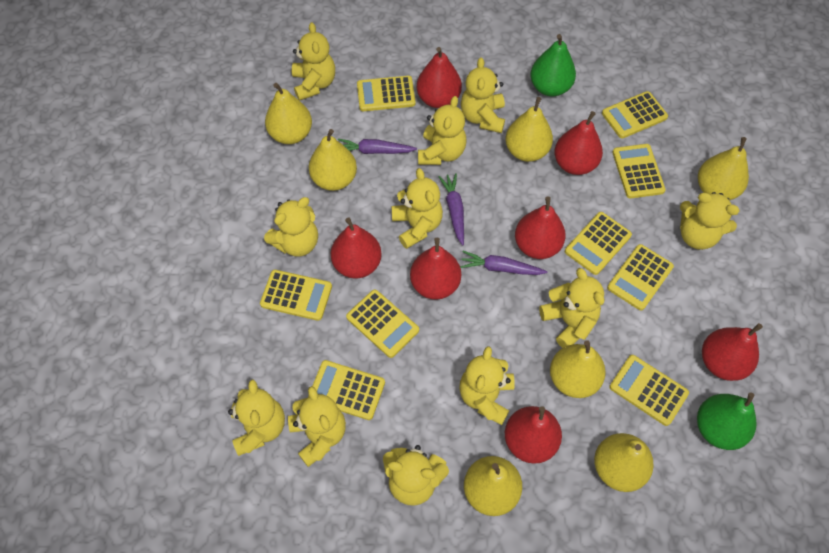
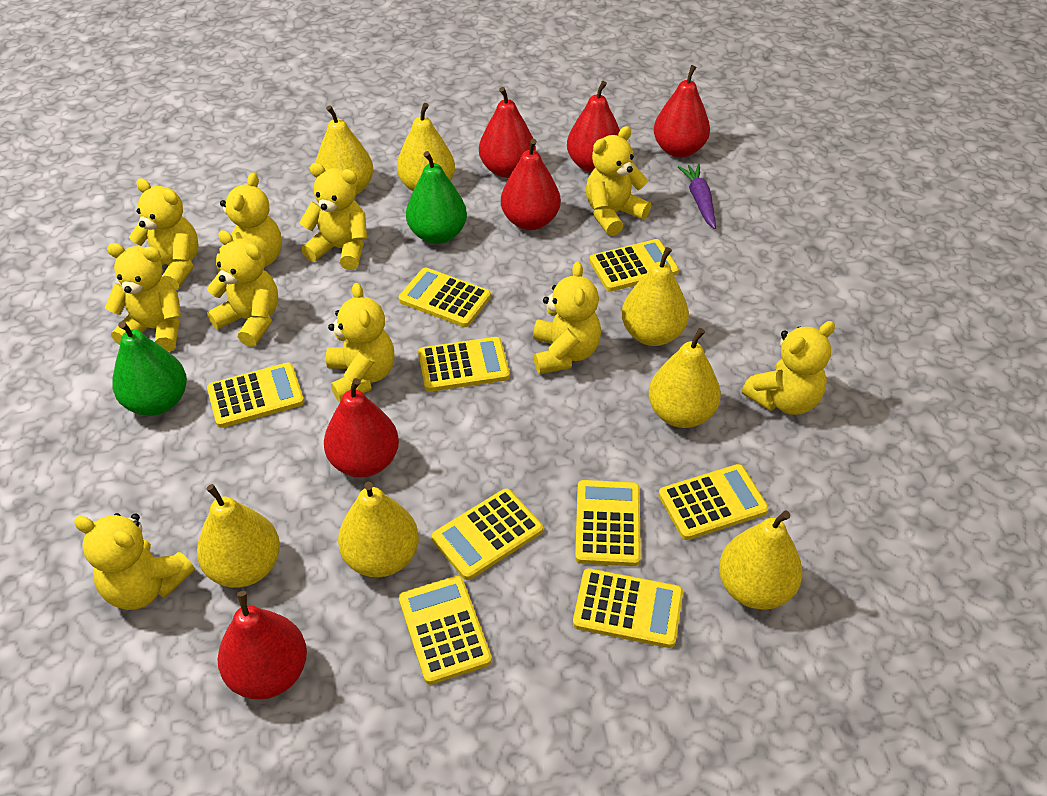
purple carrot: 3 -> 1
red pear: 7 -> 6
yellow teddy bear: 11 -> 10

